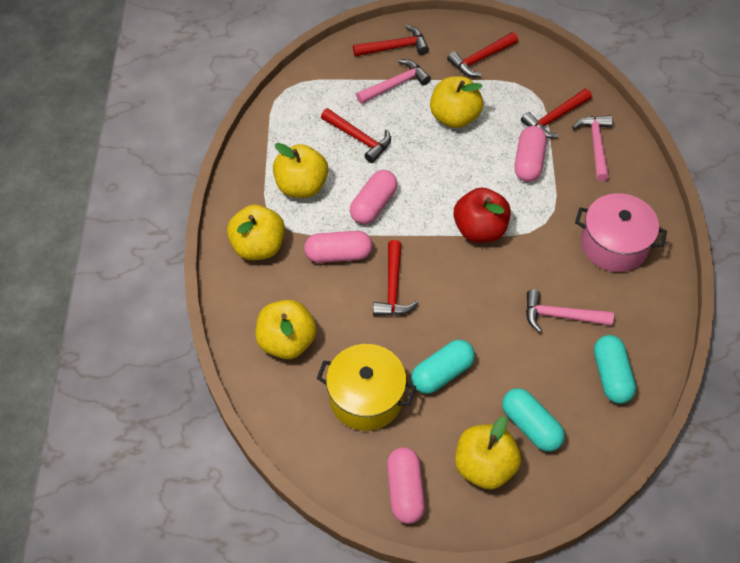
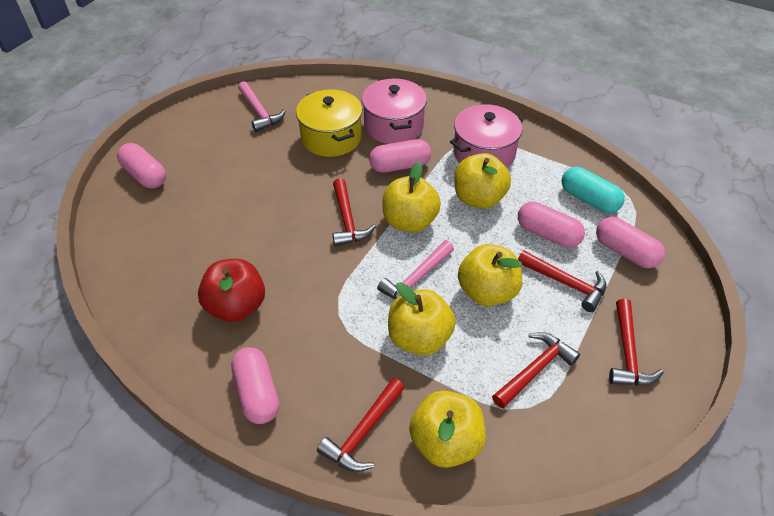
pink capsule: 4 -> 5
pink hammer: 3 -> 2
pink pot: 1 -> 2
turquoise capsule: 3 -> 1

